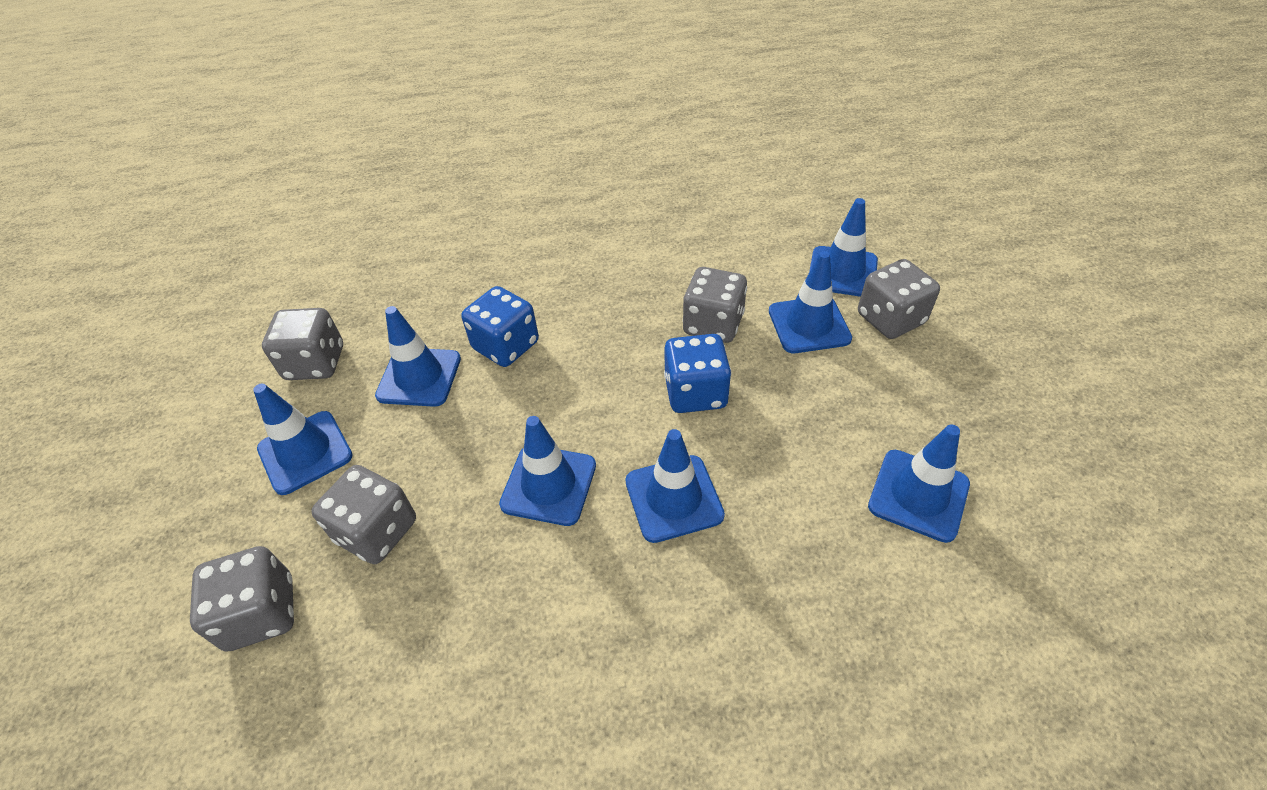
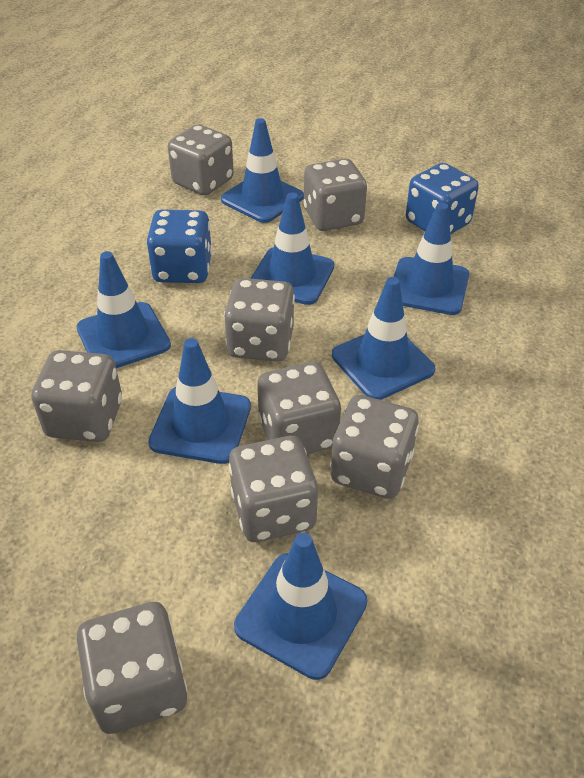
grey dice: 5 -> 8

